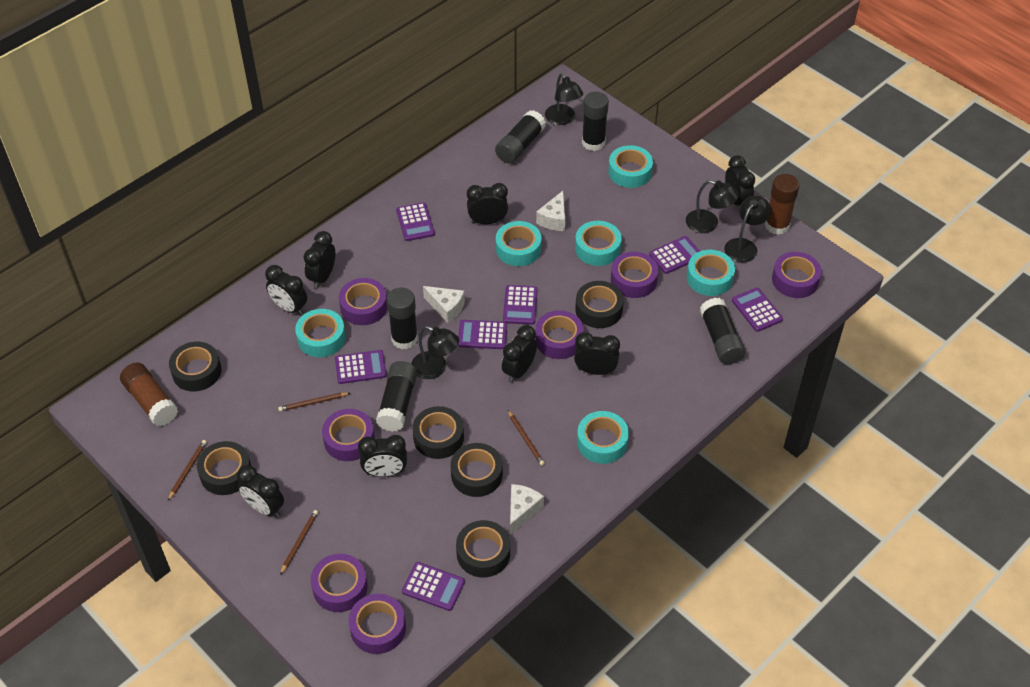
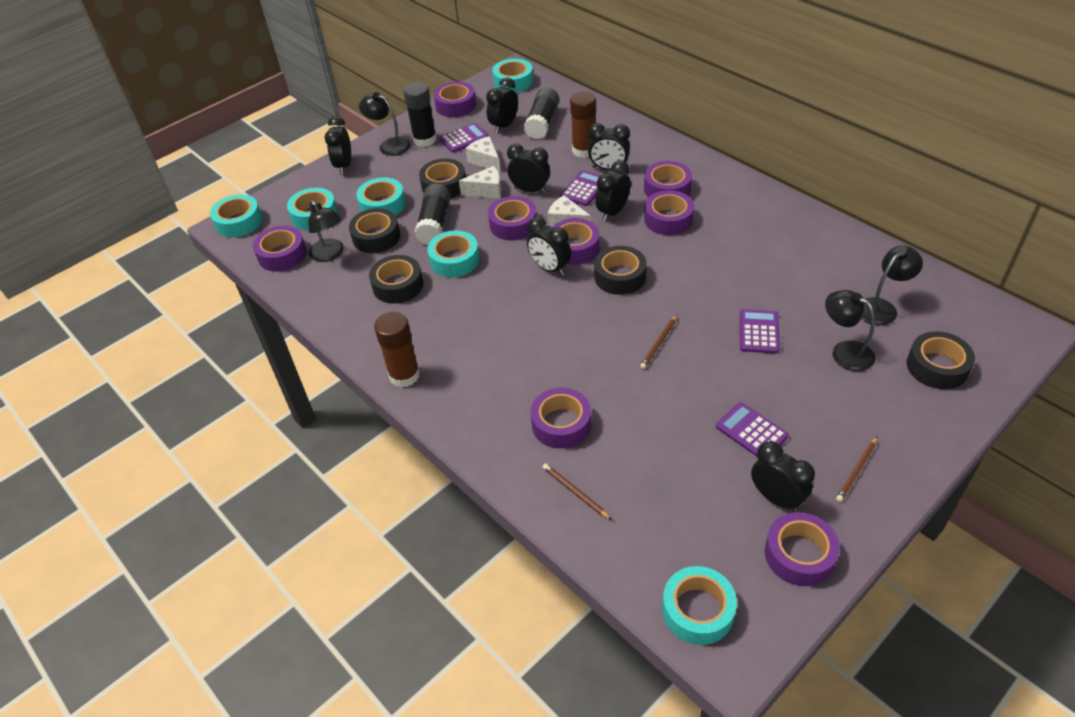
black clock: 8 -> 7
black glue stick: 5 -> 3
black tape: 6 -> 5
brown pencil: 4 -> 3
purple calculator: 7 -> 4
purple tape: 7 -> 8

